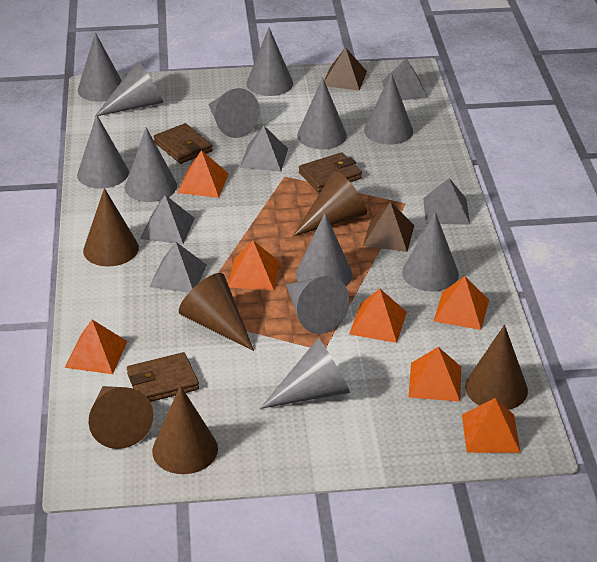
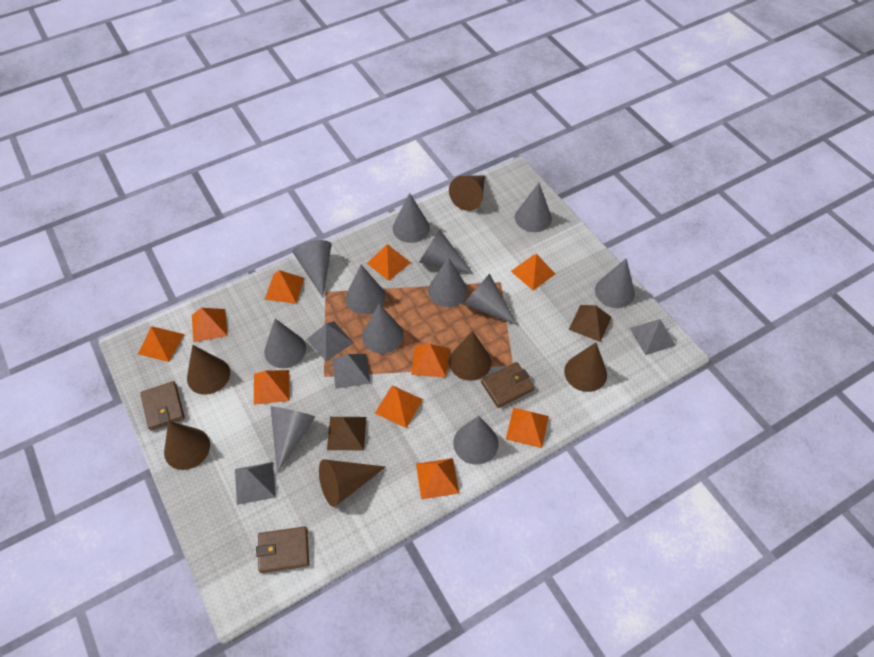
grey pyramid: 5 -> 4
orange pyramid: 7 -> 10

